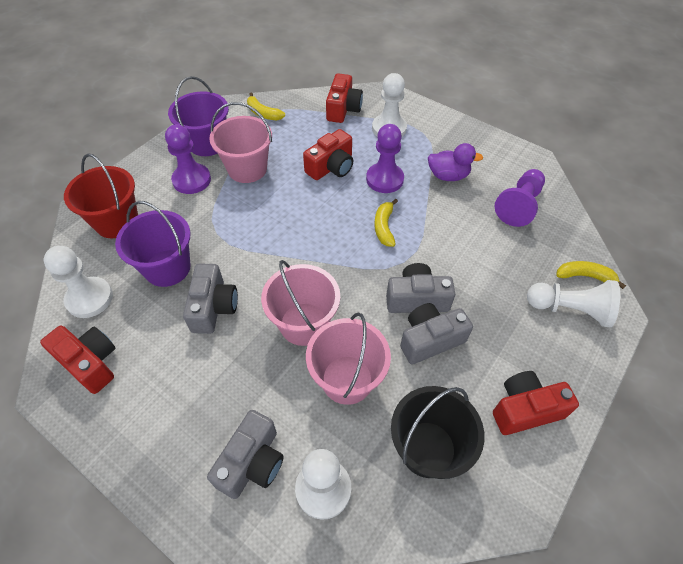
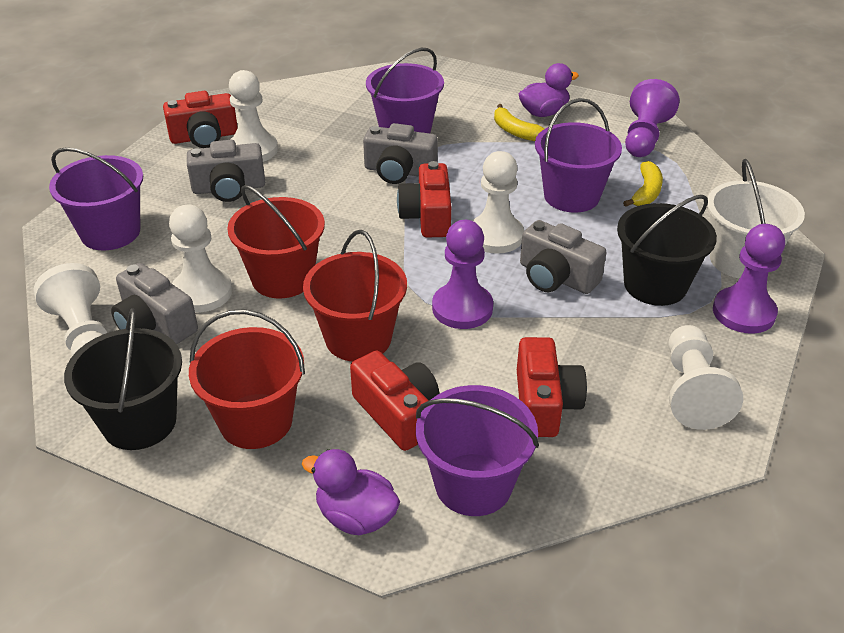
black bucket: 1 -> 2
pink bucket: 3 -> 0
purple bucket: 2 -> 4
purple duck: 1 -> 2
red bucket: 1 -> 3
white bucket: 0 -> 1
white pawn: 4 -> 5
yellow banana: 3 -> 2

